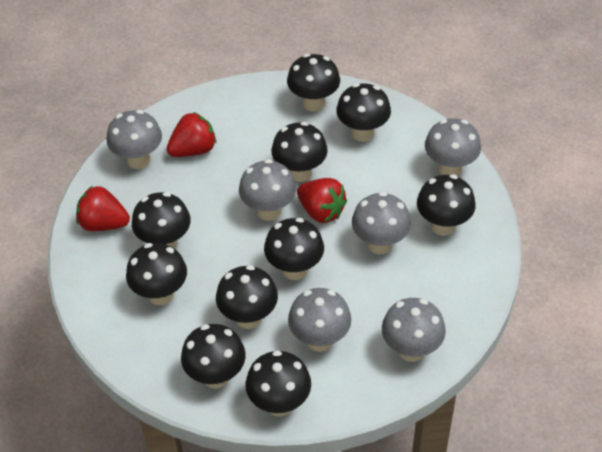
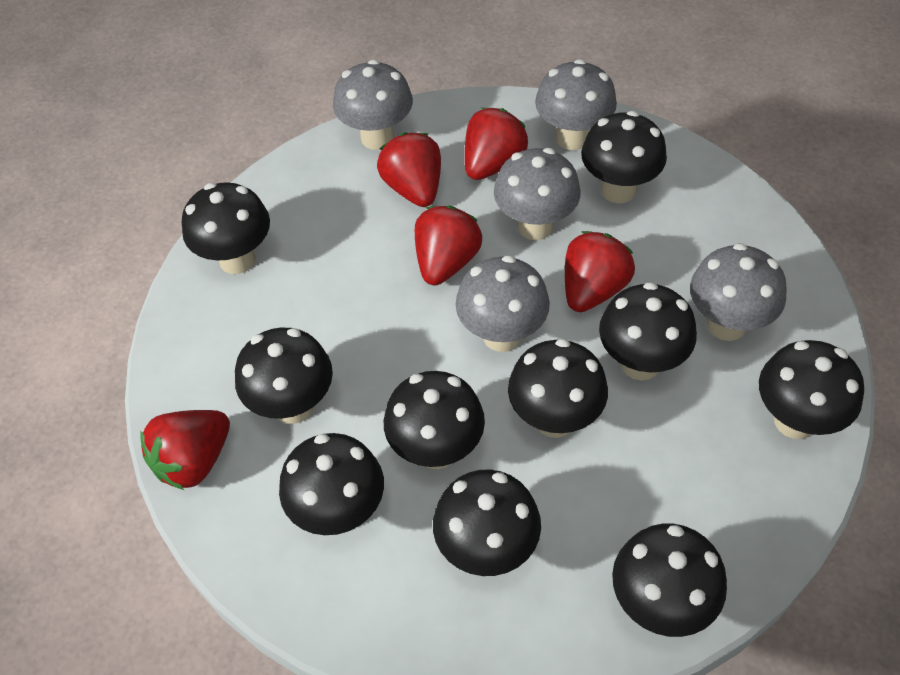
grey mushroom: 6 -> 5
red strawberry: 3 -> 5

